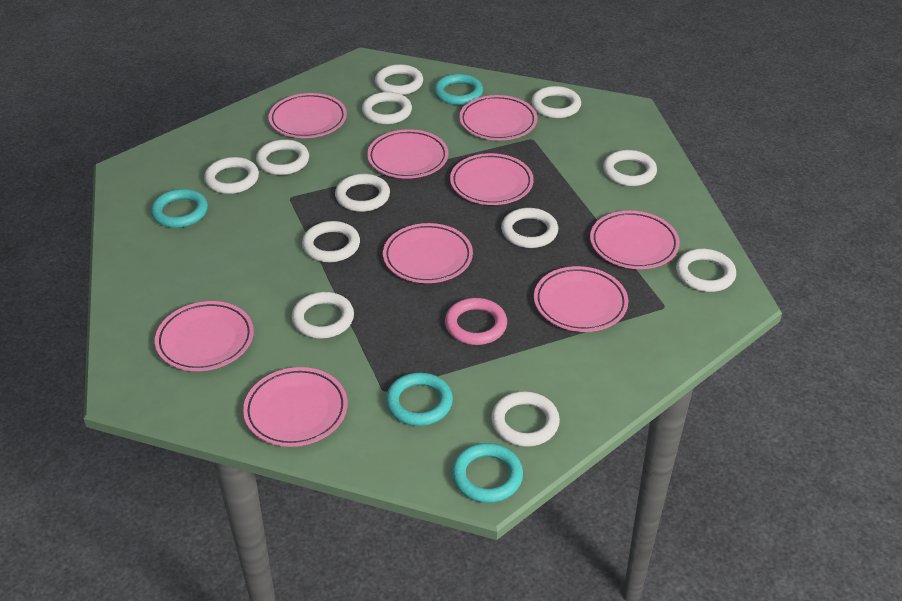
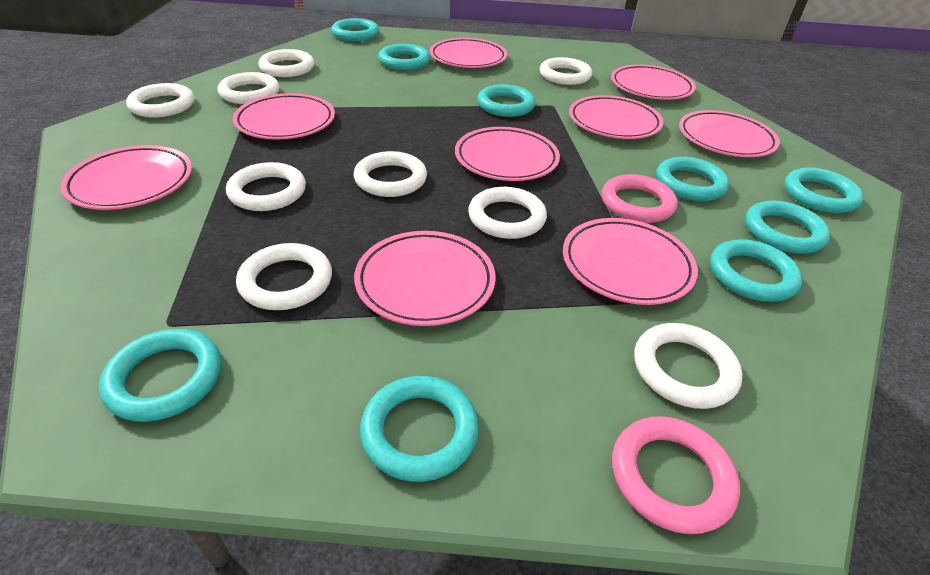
pink ring: 1 -> 2
turquoise ring: 4 -> 9
white ring: 12 -> 9

